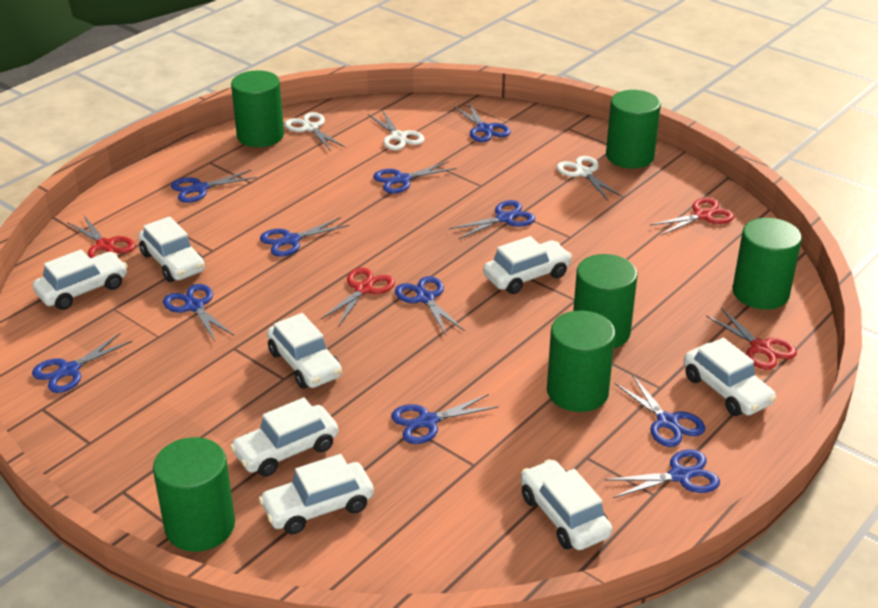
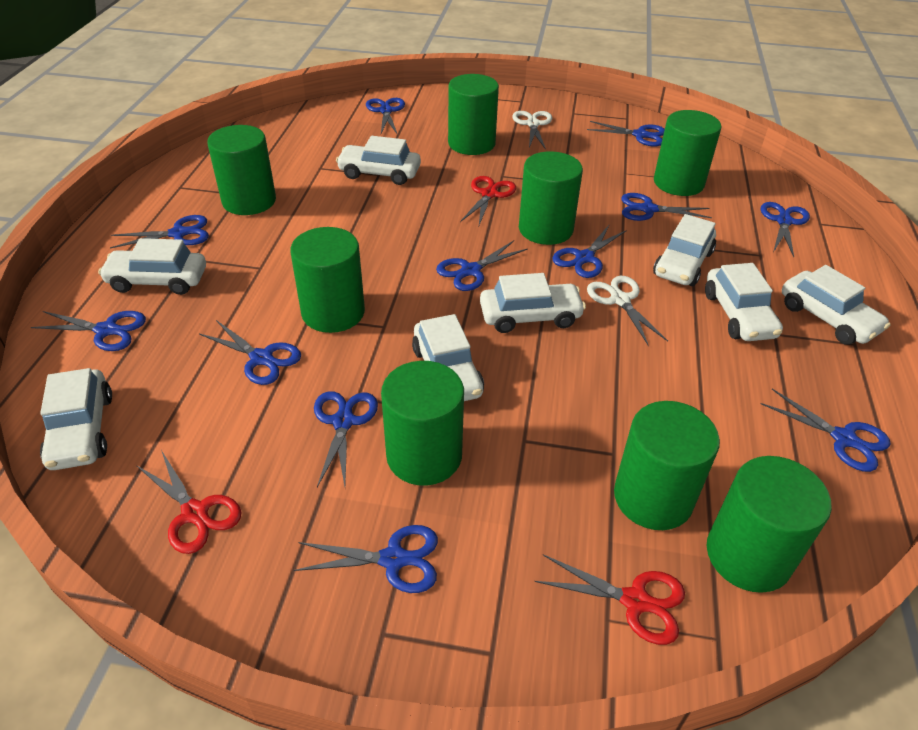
blue scissors: 11 -> 12
green cylinder: 6 -> 8
red scissors: 4 -> 3
white scissors: 3 -> 2

